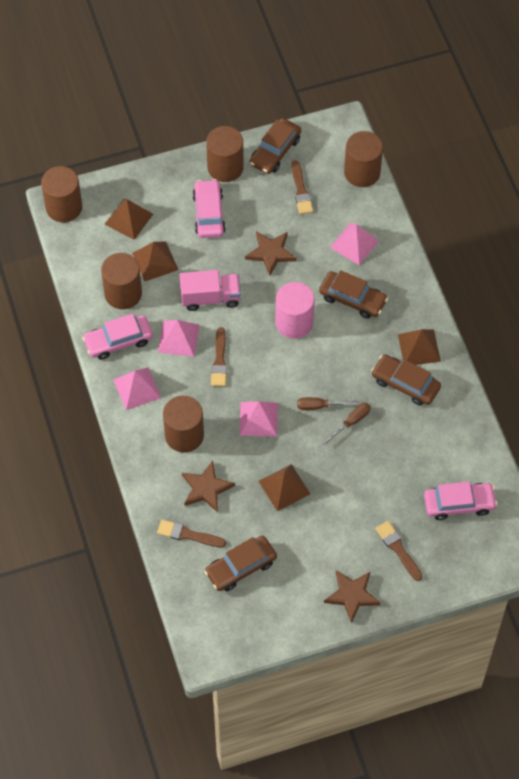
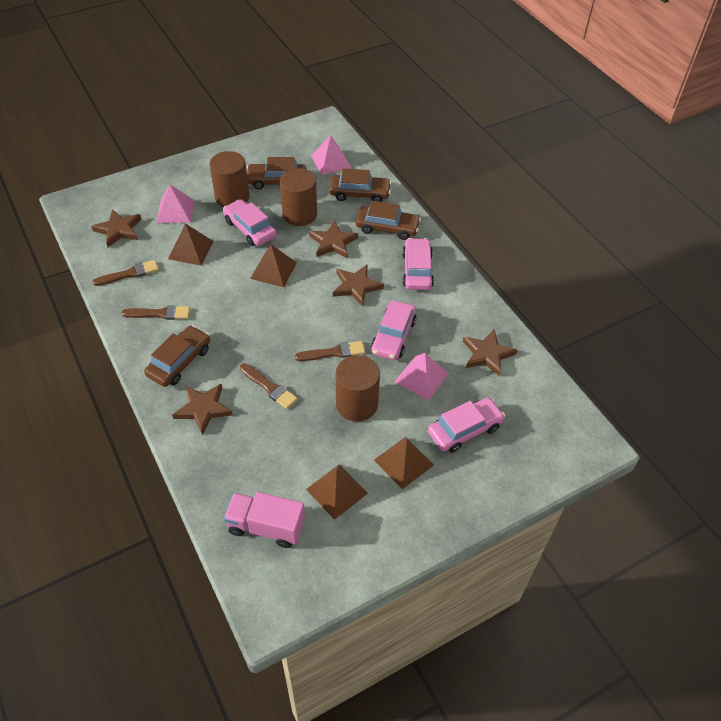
brown cylinder: 5 -> 3
brown screwdriver: 2 -> 0
brown star: 3 -> 5
pink car: 3 -> 4
pink cylinder: 1 -> 0
pink pyramid: 4 -> 3

